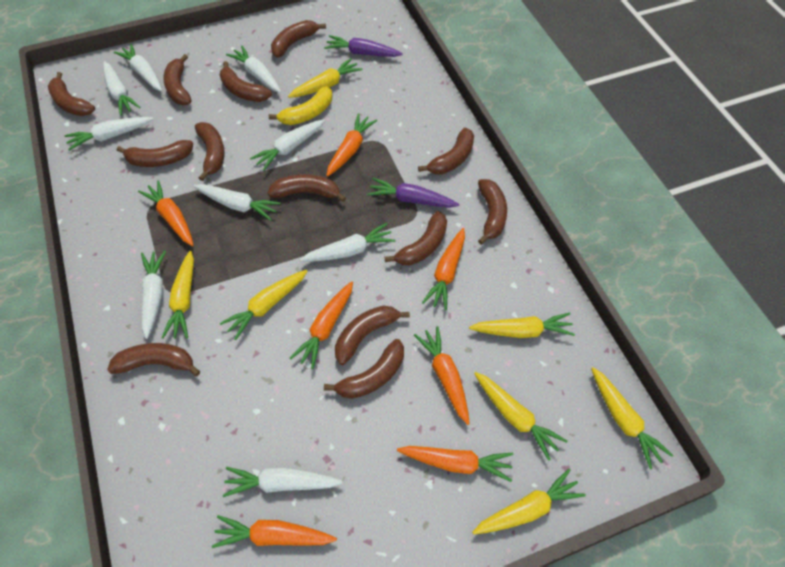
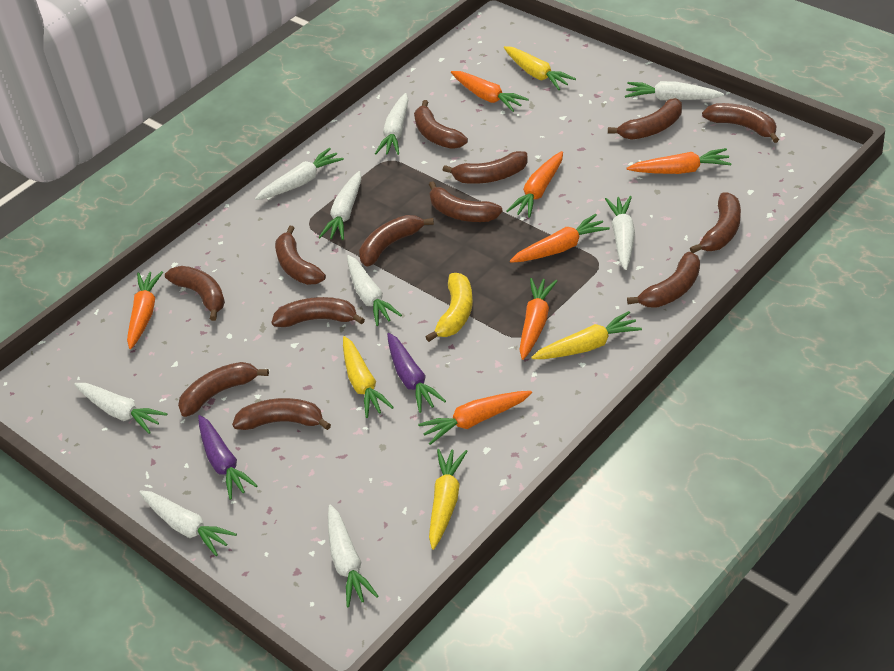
yellow carrot: 7 -> 4

